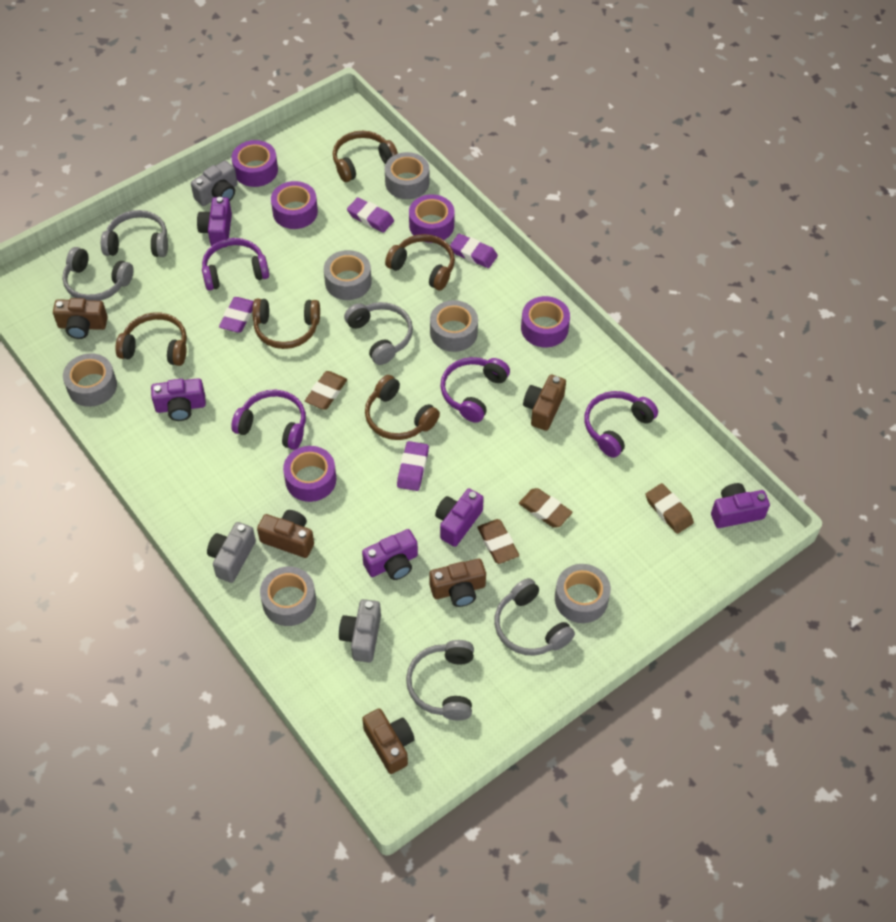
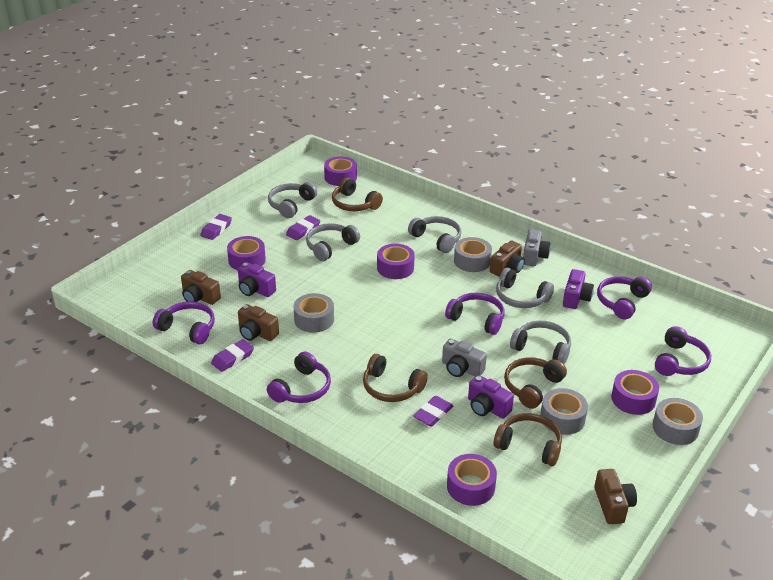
brown camera: 5 -> 4
brown eraser: 4 -> 0
brown headphones: 5 -> 4
grey camera: 3 -> 2
grey tape: 6 -> 4
purple camera: 5 -> 3
purple headphones: 4 -> 5

